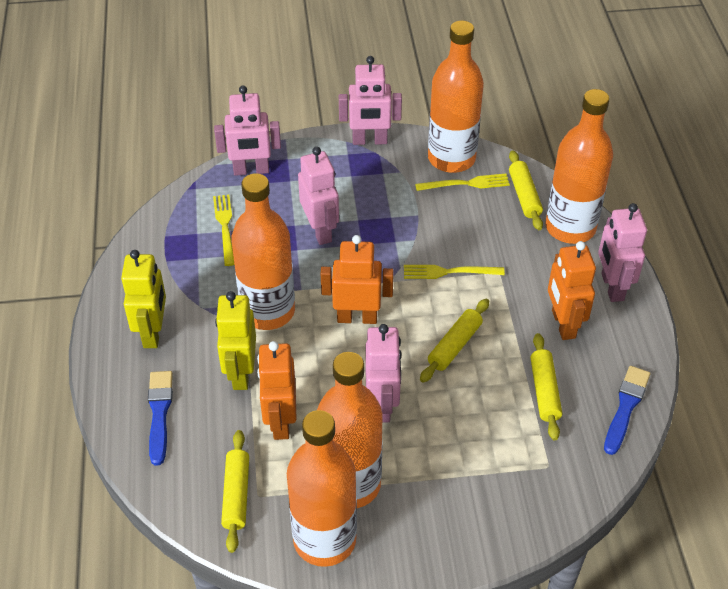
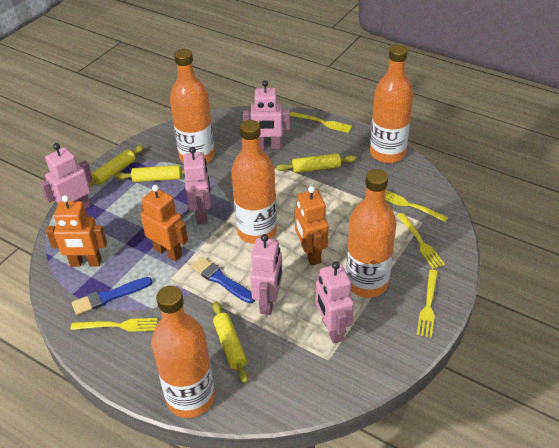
yellow fork: 3 -> 5
yellow robot: 2 -> 0

